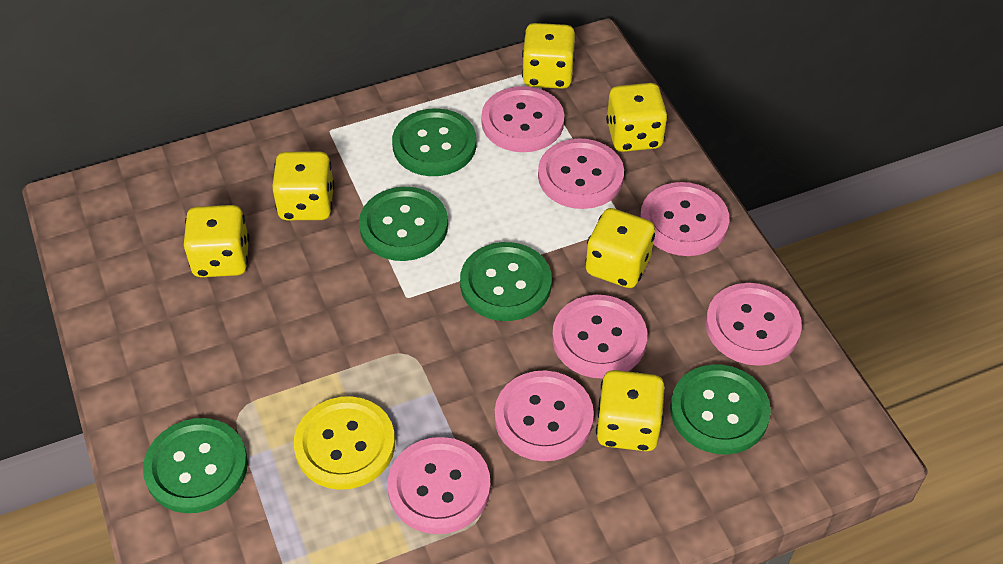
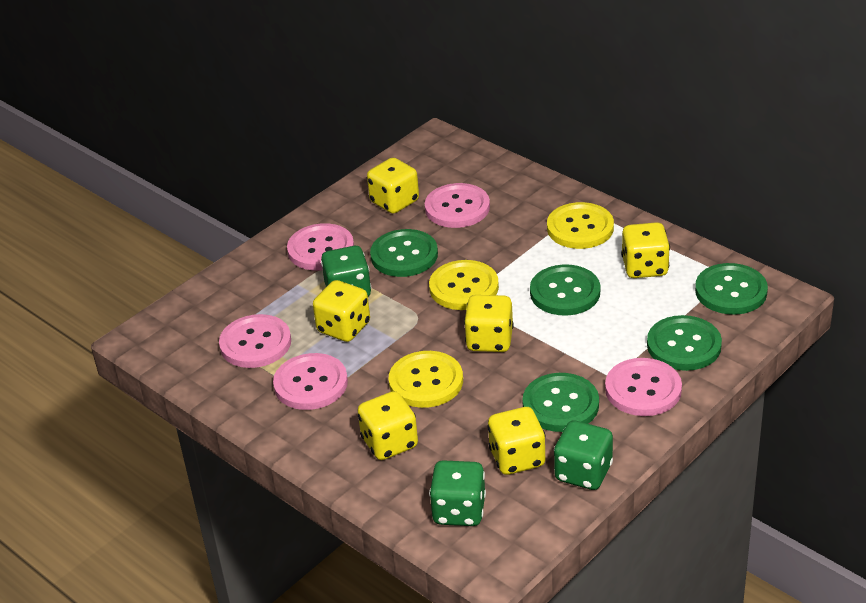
green dice: 0 -> 3
pink button: 7 -> 5
yellow button: 1 -> 3

